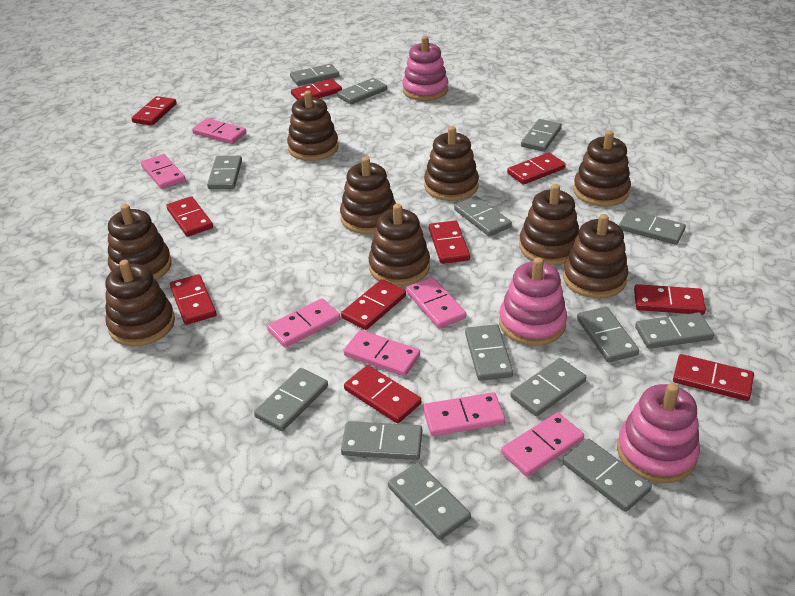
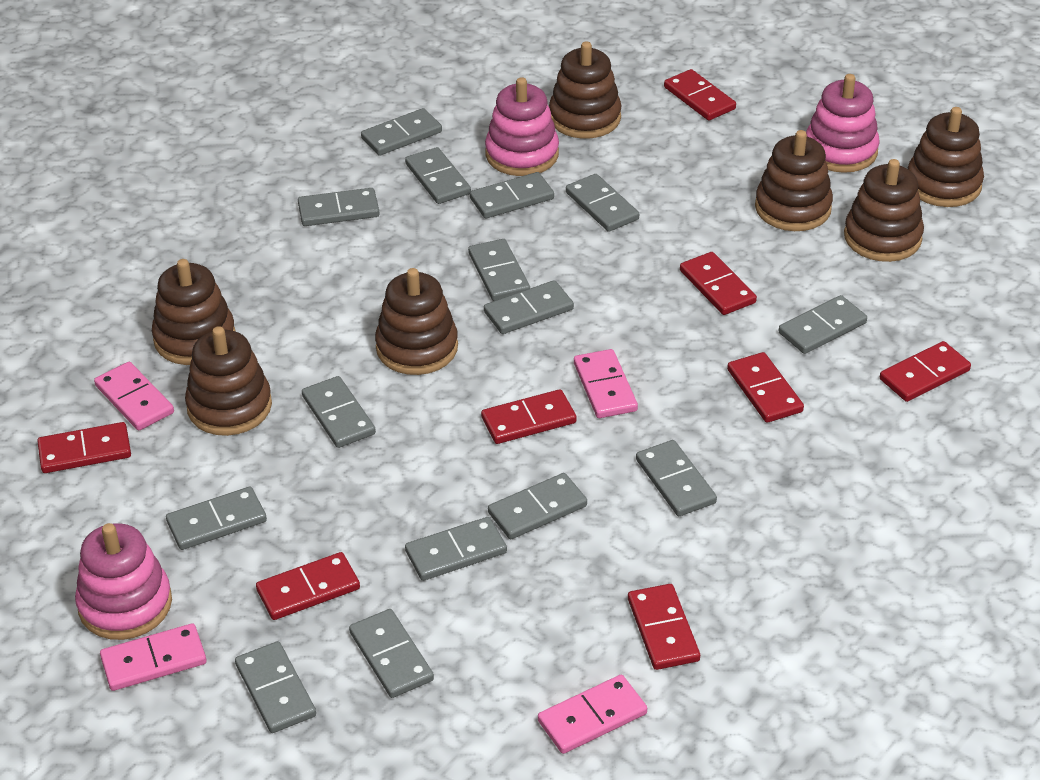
brown stacking toy: 9 -> 7
grey domino: 14 -> 15
pink domino: 7 -> 4
red domino: 10 -> 8

